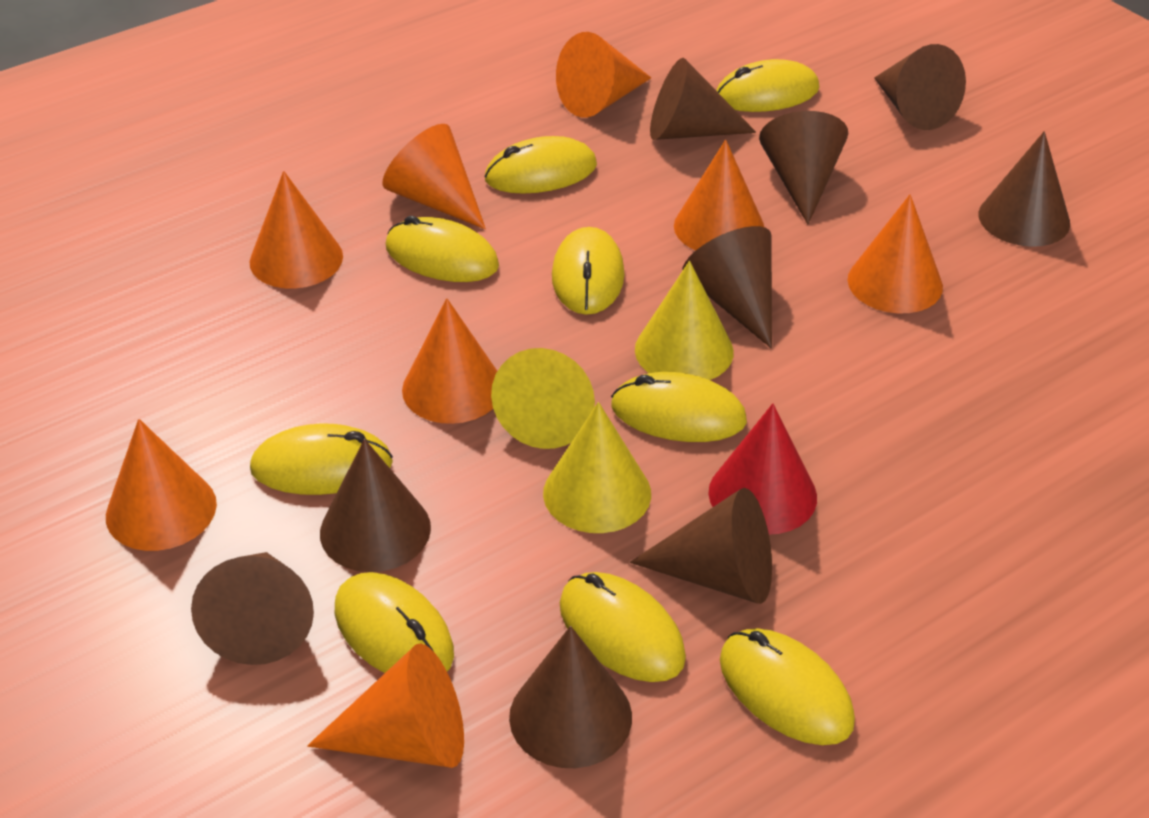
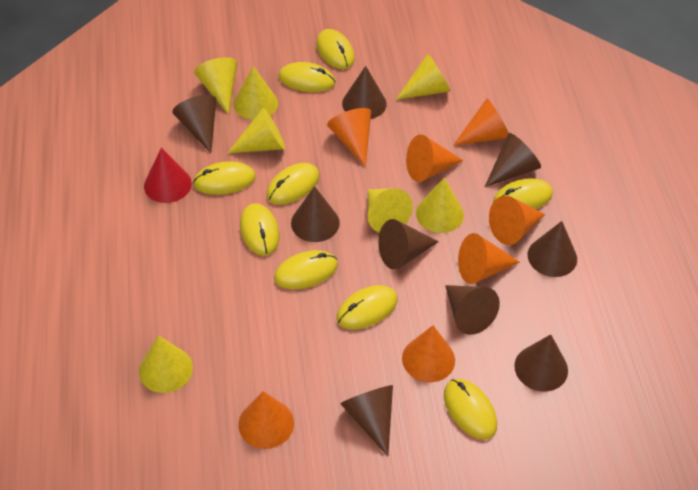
orange cone: 8 -> 7
yellow cone: 3 -> 7

